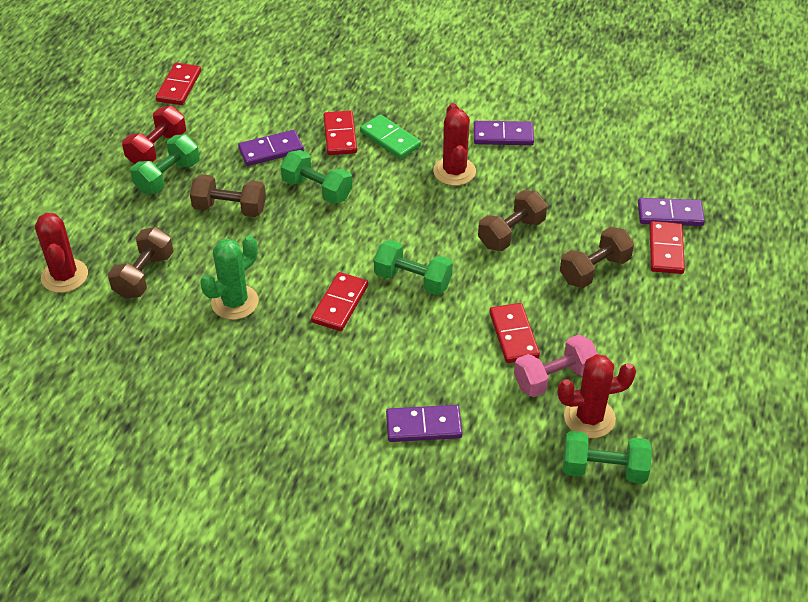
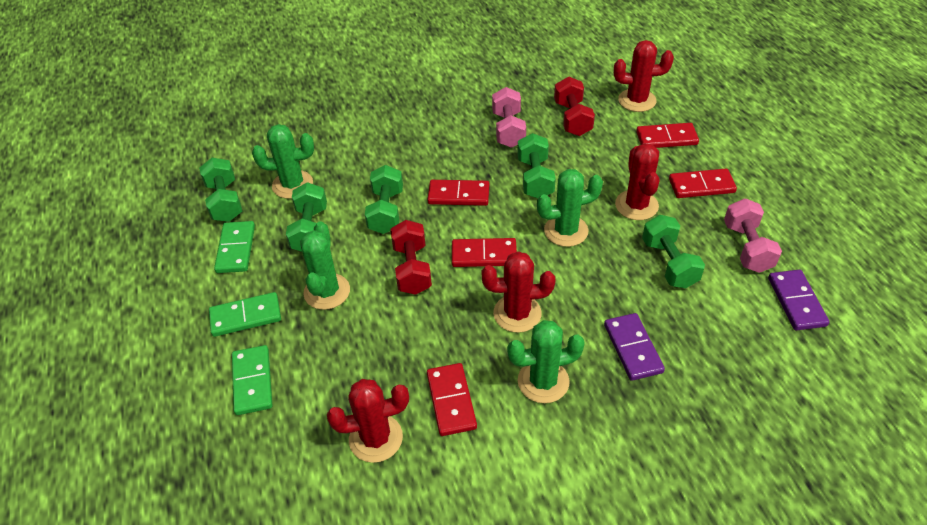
brown dumbbell: 4 -> 0
green cactus: 1 -> 4
green domino: 1 -> 3
green dumbbell: 4 -> 5
pink dumbbell: 1 -> 2
purple domino: 4 -> 2
red cactus: 3 -> 4
red dumbbell: 1 -> 2

